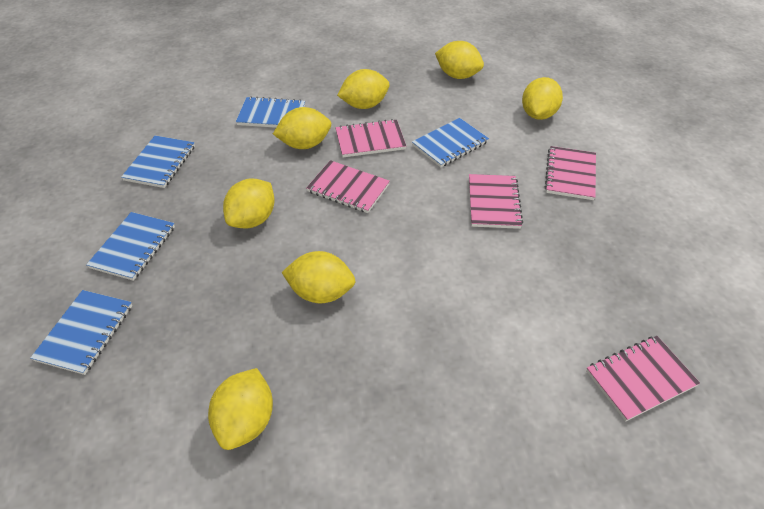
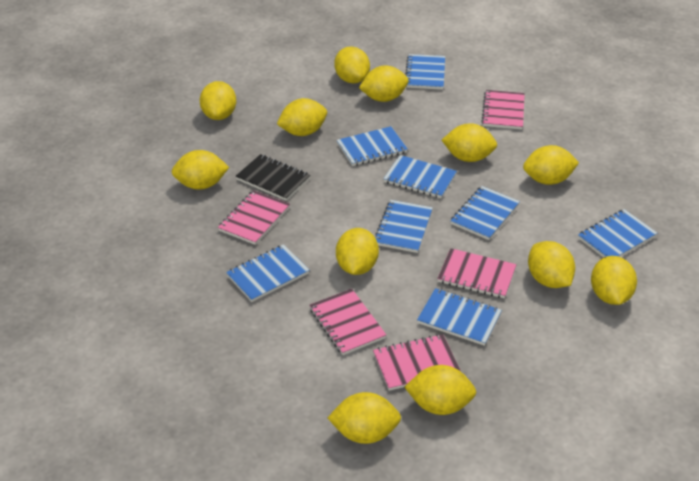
black notebook: 0 -> 1
blue notebook: 5 -> 8
yellow lemon: 7 -> 12

